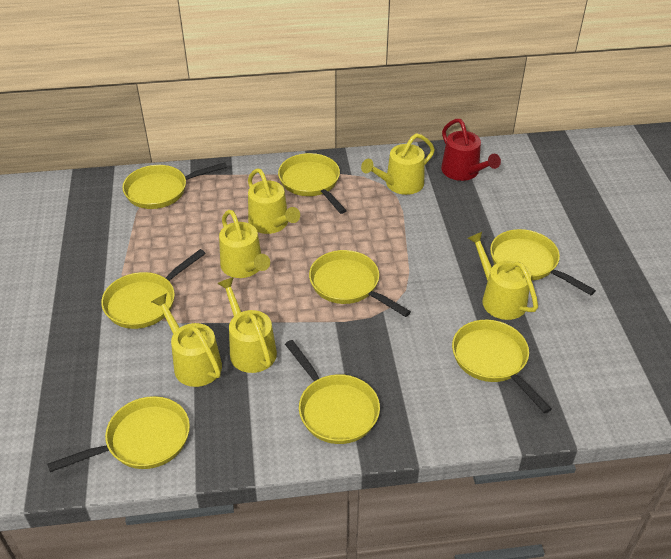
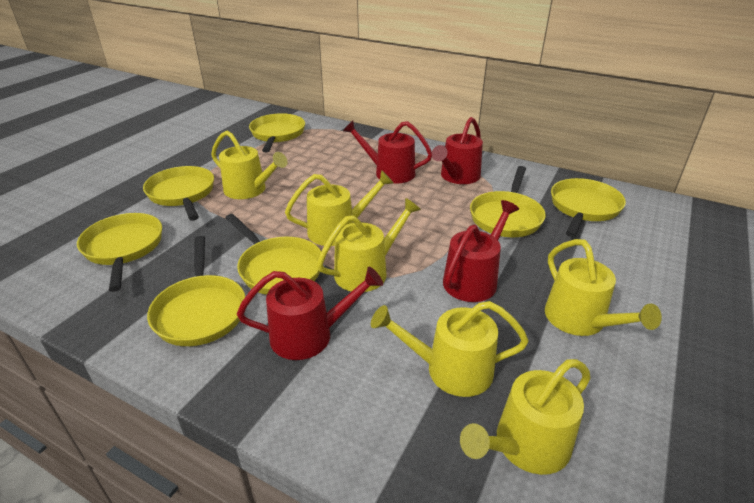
red watering can: 1 -> 4
yellow pan: 8 -> 7

